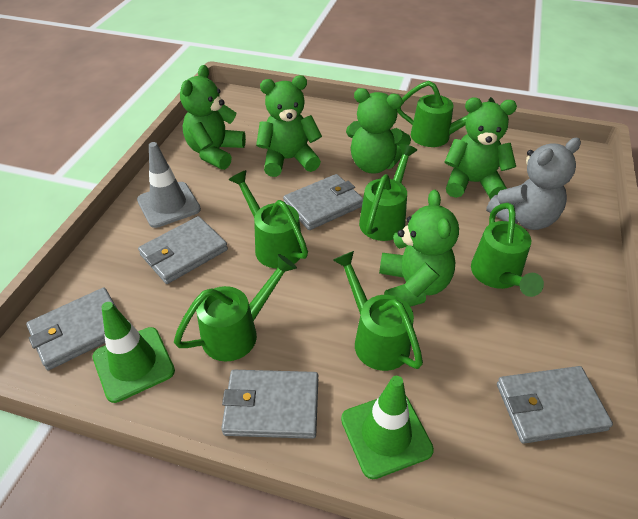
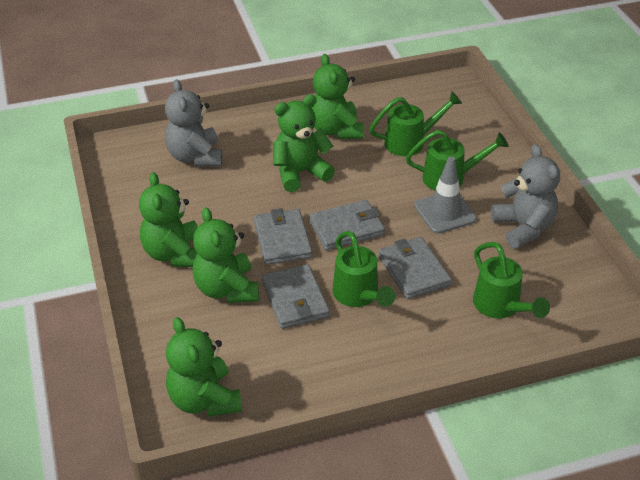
green traffic cone: 2 -> 0
green watering can: 6 -> 4
grey teddy bear: 1 -> 2
grey wallet: 5 -> 4

